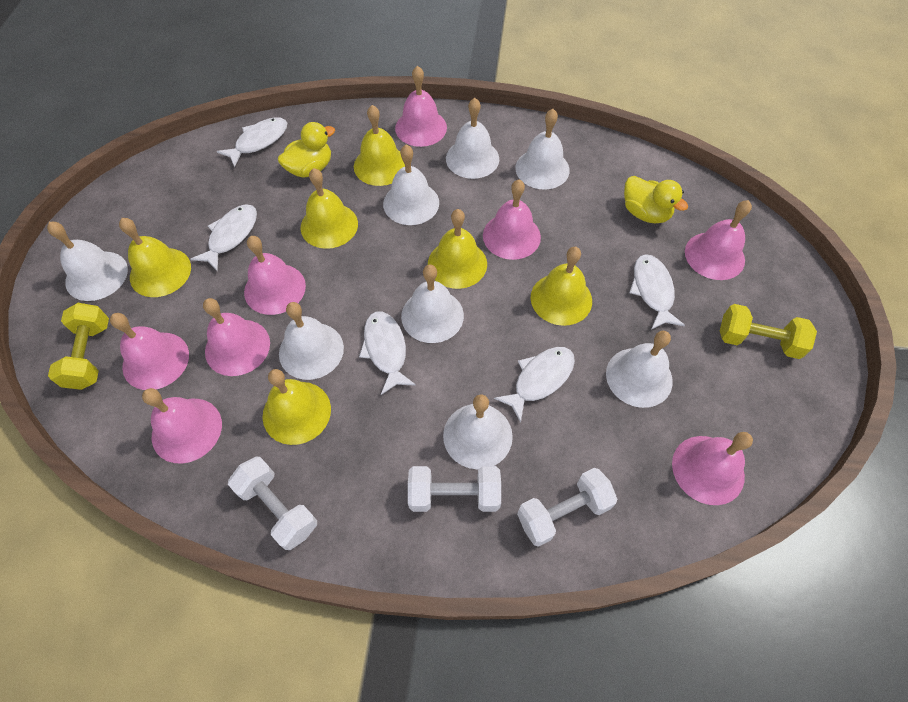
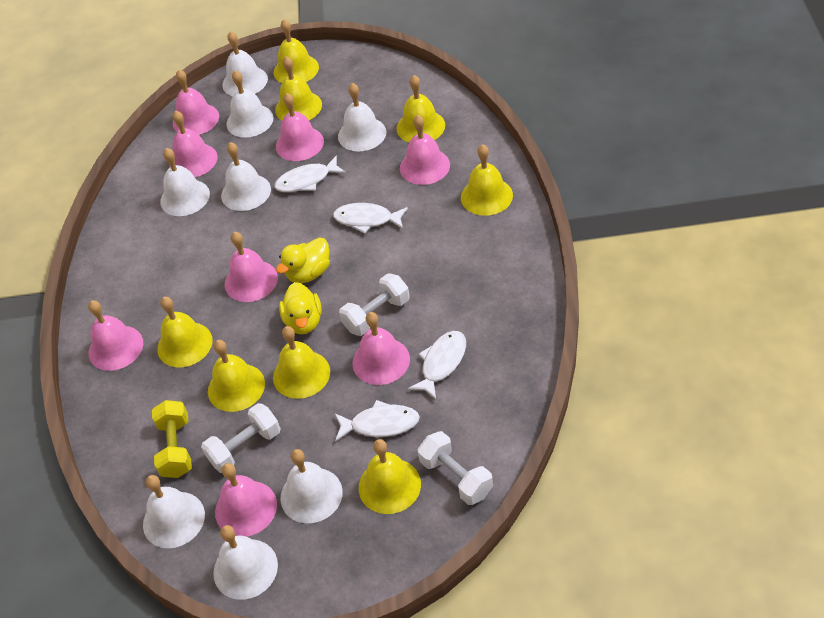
white fish: 5 -> 4
yellow bell: 6 -> 8
yellow dumbbell: 2 -> 1

